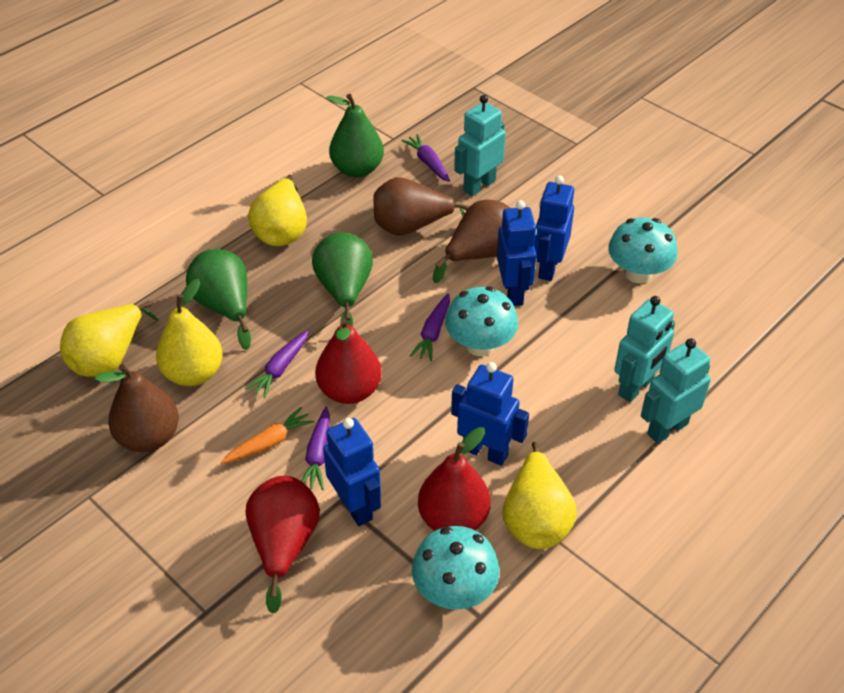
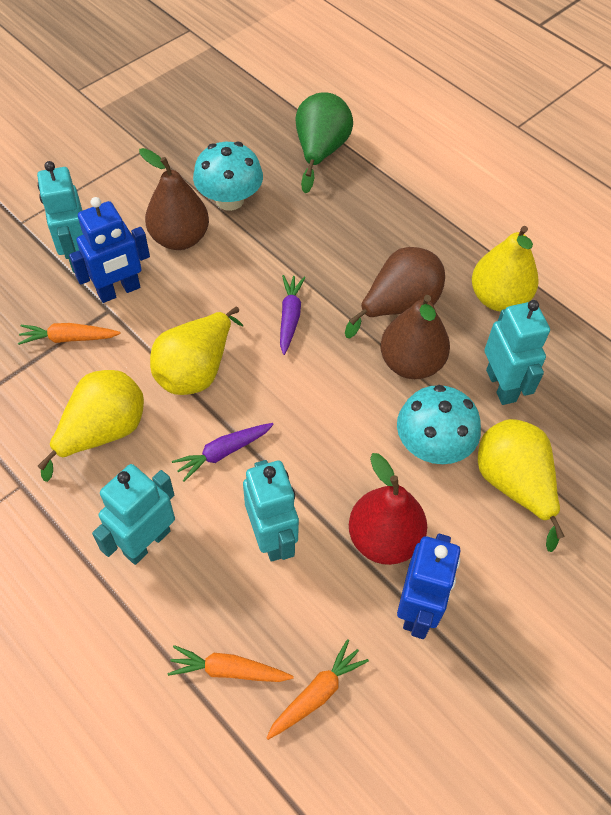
blue robot: 4 -> 2
green pear: 3 -> 1
orange carrot: 1 -> 3
purple carrot: 4 -> 2
red pear: 3 -> 1
turquoise mushroom: 3 -> 2
turquoise robot: 3 -> 4

